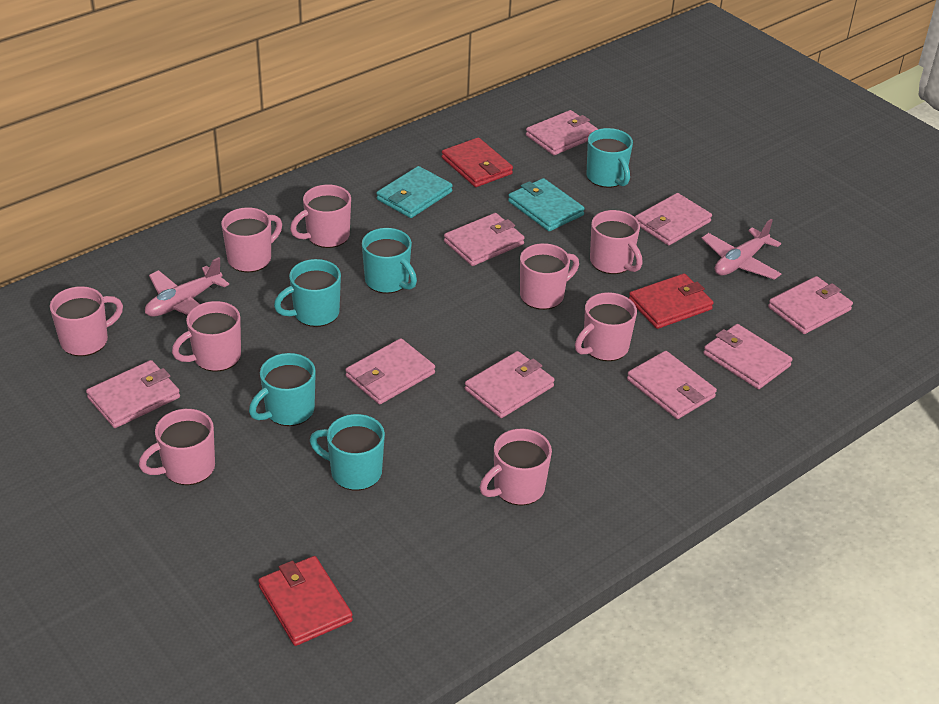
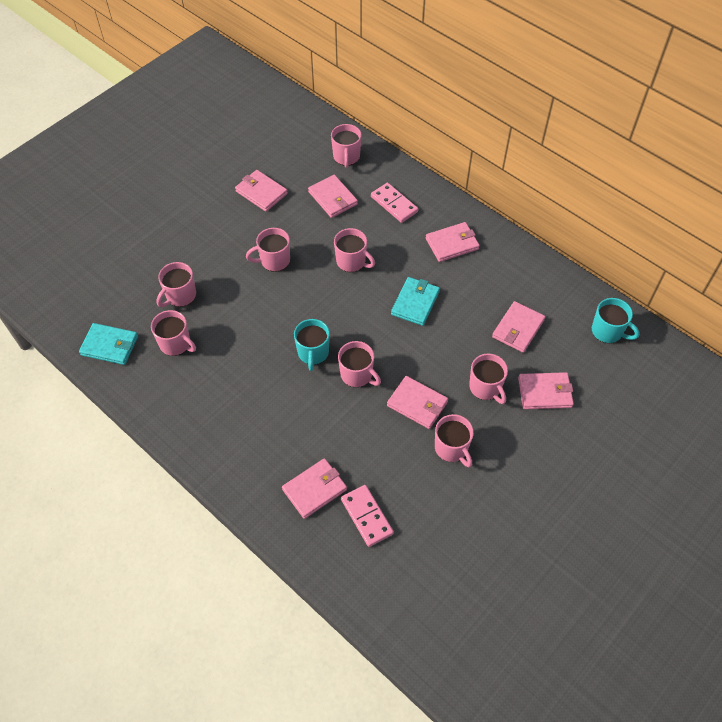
pink domino: 0 -> 2
pink mug: 9 -> 8
pink plane: 2 -> 0
pink wallet: 9 -> 7
red wallet: 3 -> 0
turquoise mug: 5 -> 2

